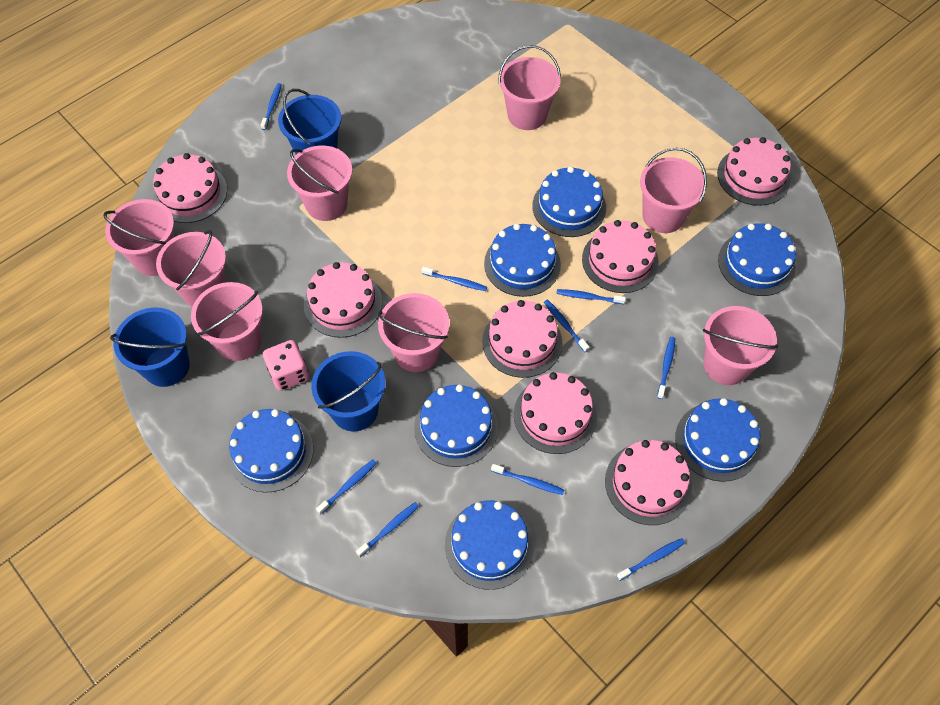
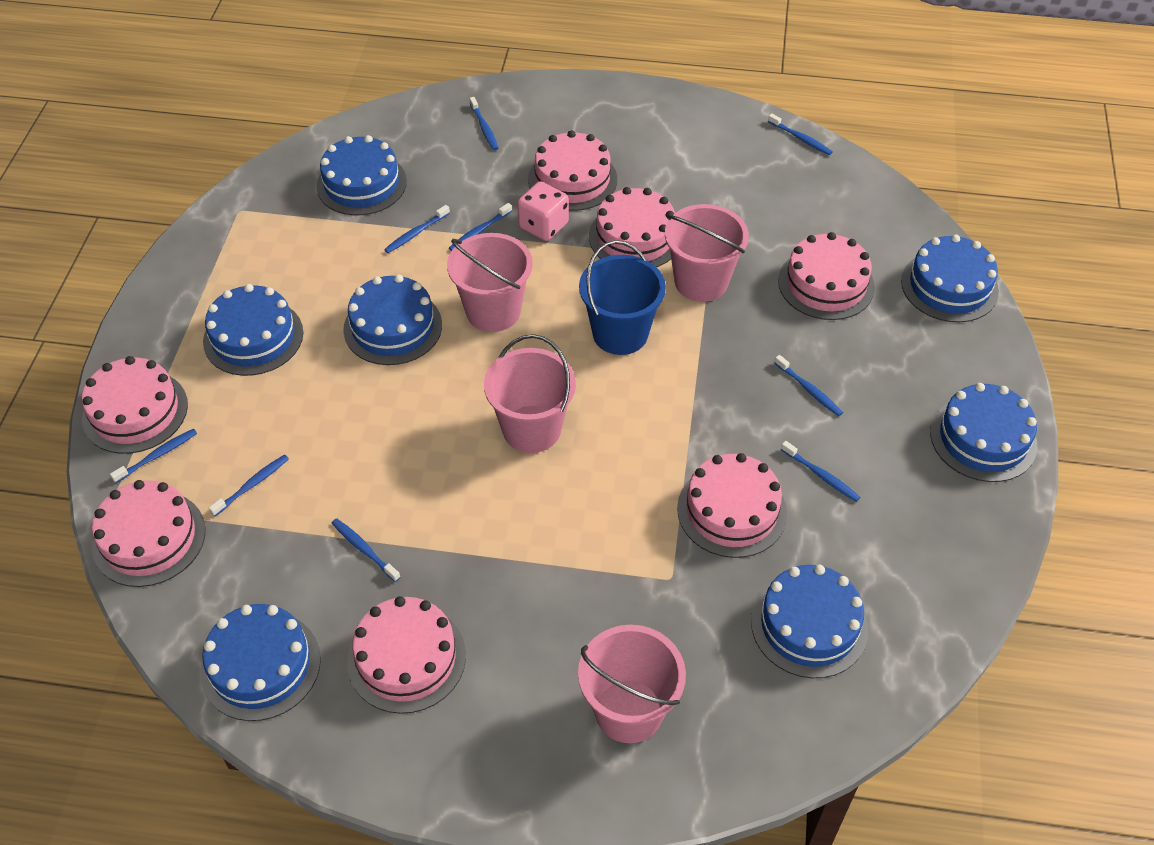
blue bucket: 3 -> 1
pink bucket: 8 -> 4

